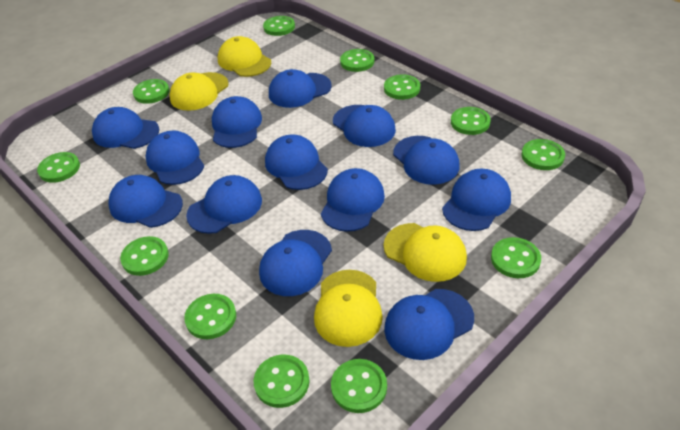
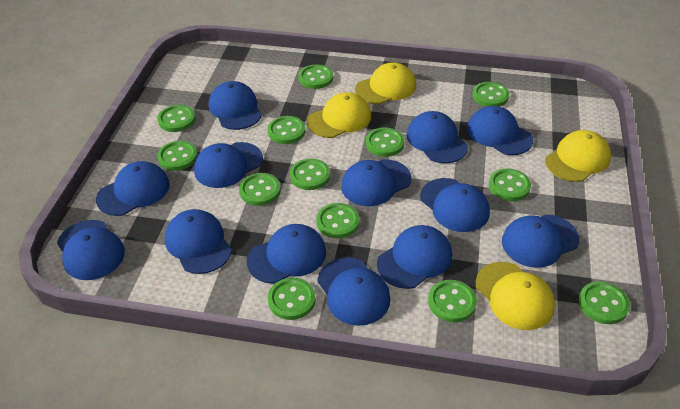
green button: 12 -> 13

